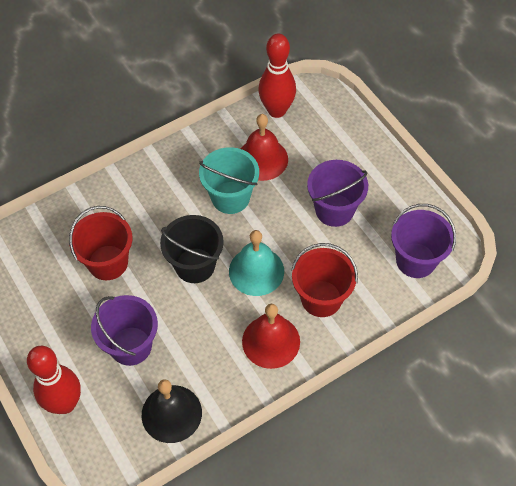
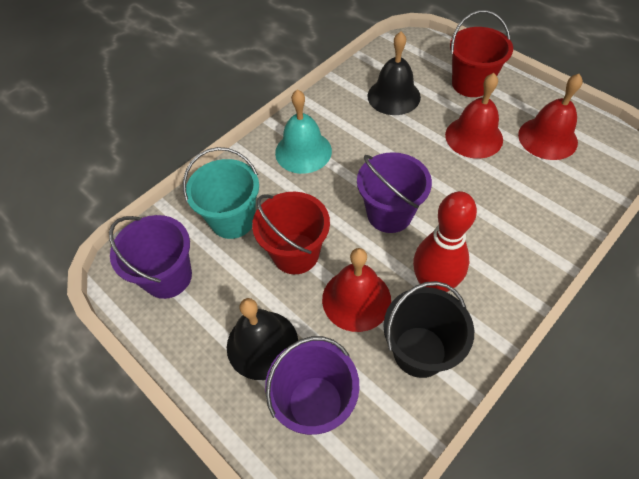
black bell: 1 -> 2
red bell: 2 -> 3
red bowling pin: 2 -> 1

